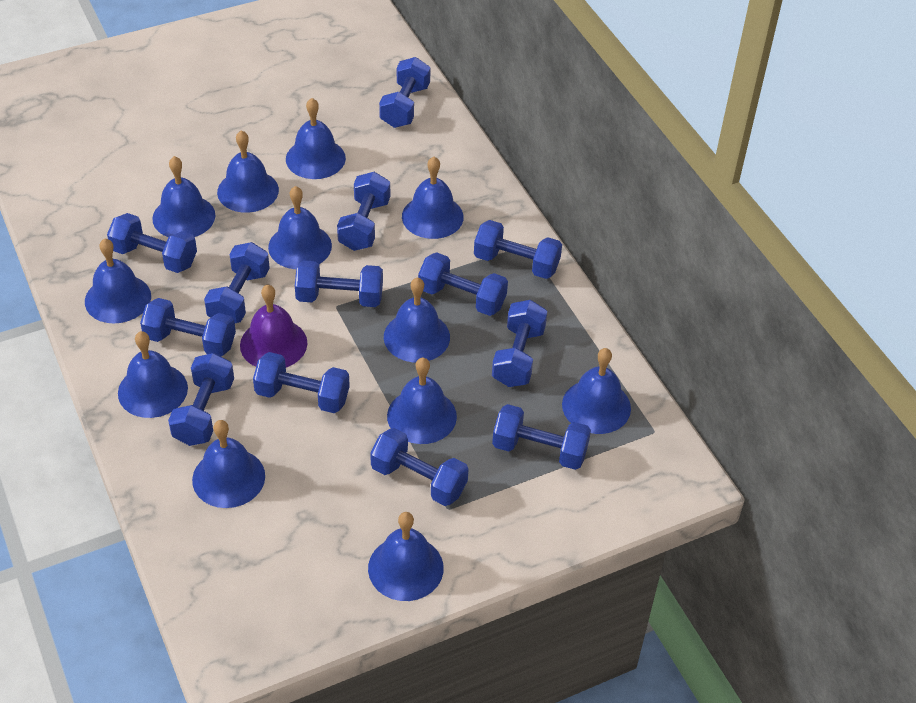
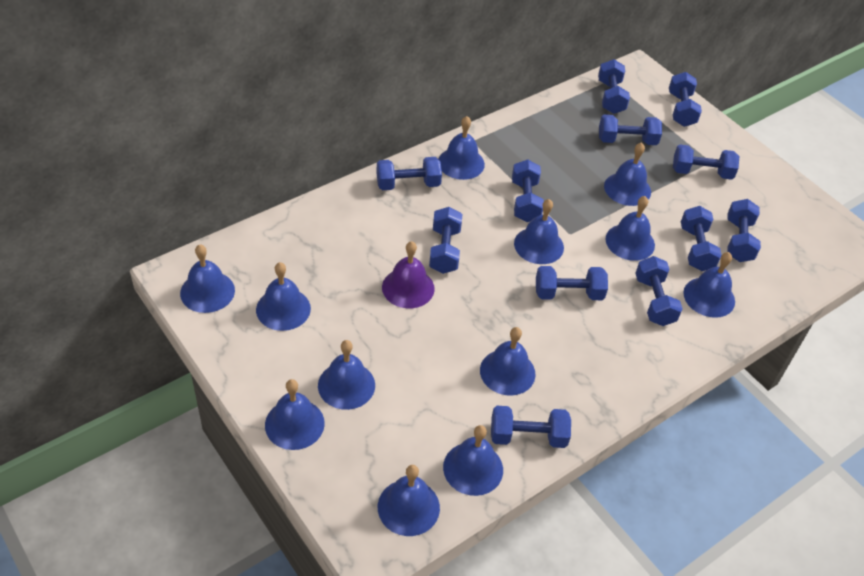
blue dumbbell: 13 -> 12

